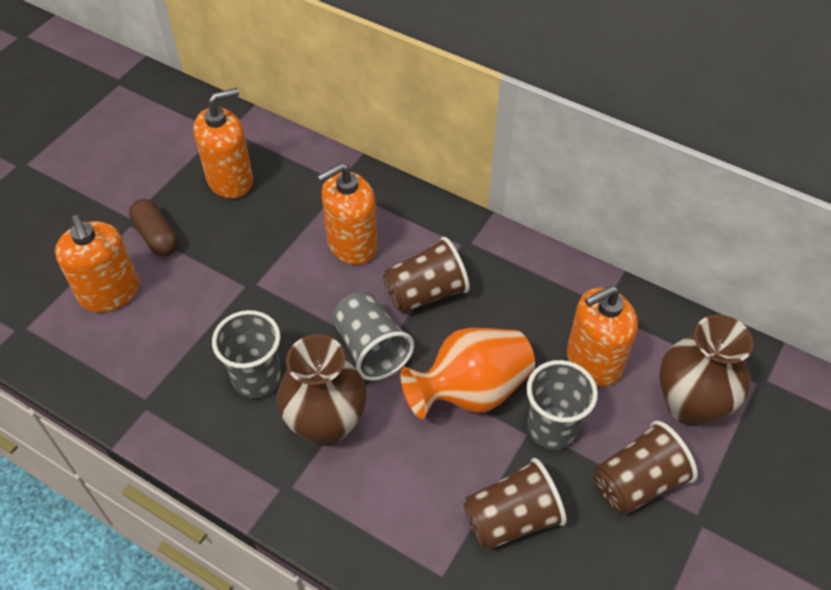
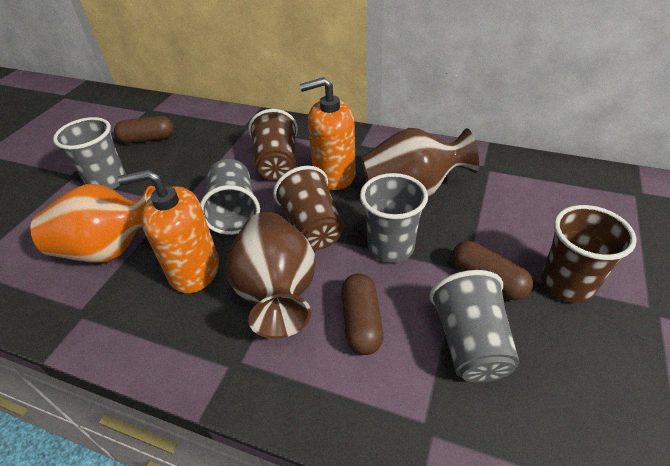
brown capsule: 1 -> 3
grey cup: 3 -> 4
orange soap dispenser: 4 -> 2

